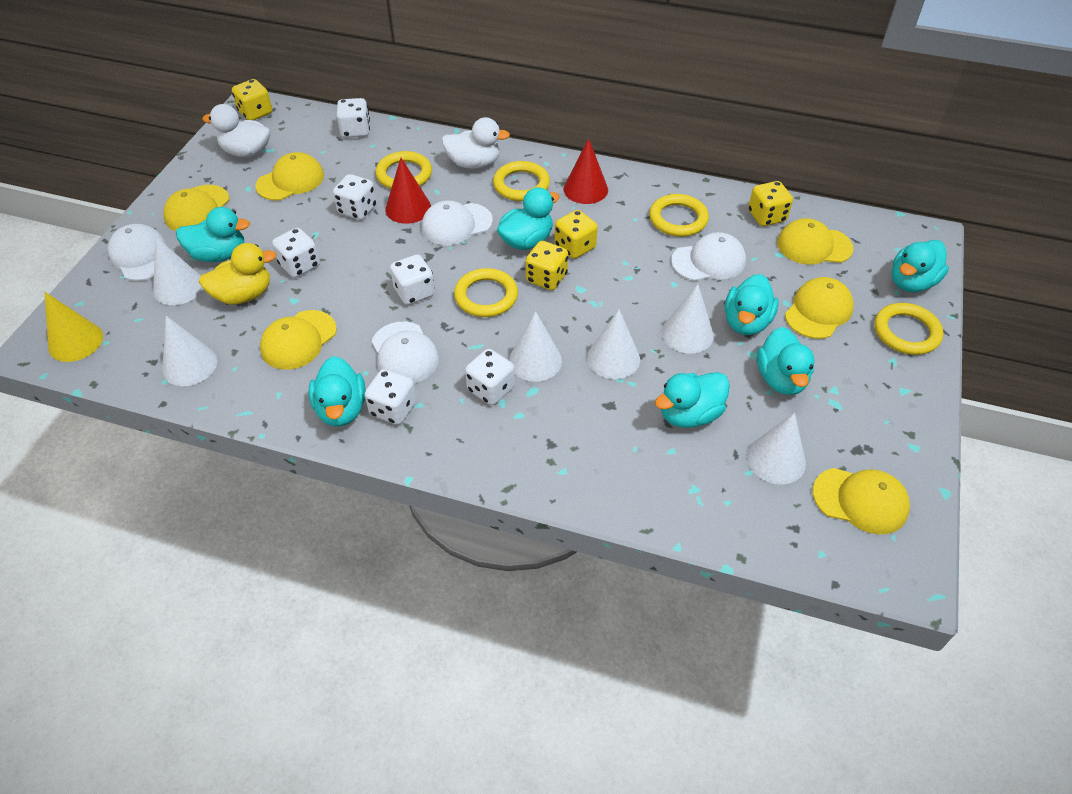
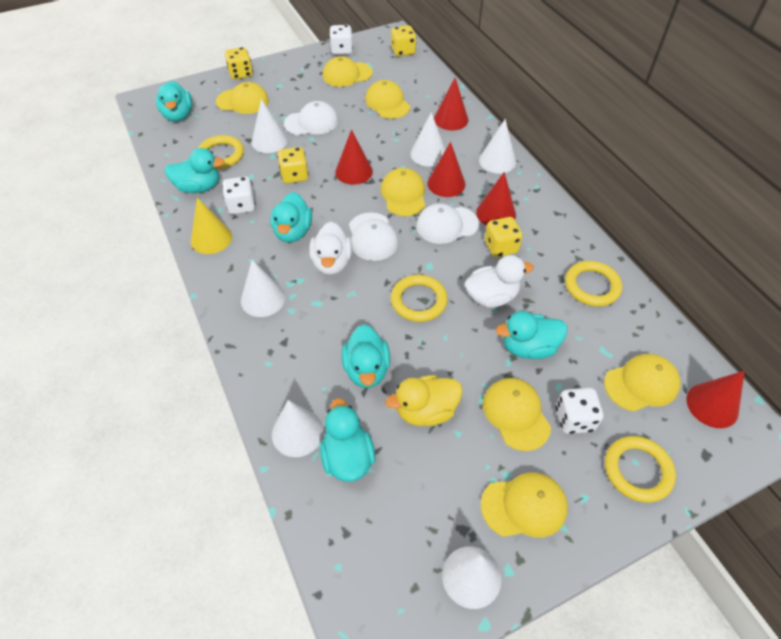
red cone: 2 -> 5
turquoise duck: 7 -> 6
white cap: 4 -> 3
white dice: 6 -> 3
yellow cap: 6 -> 7
yellow ring: 5 -> 4

